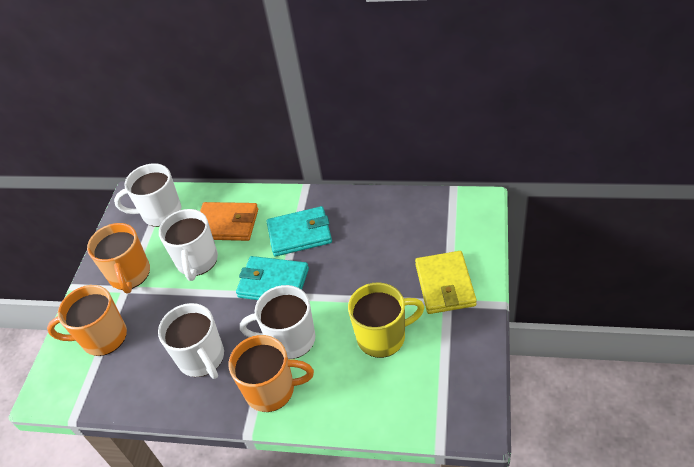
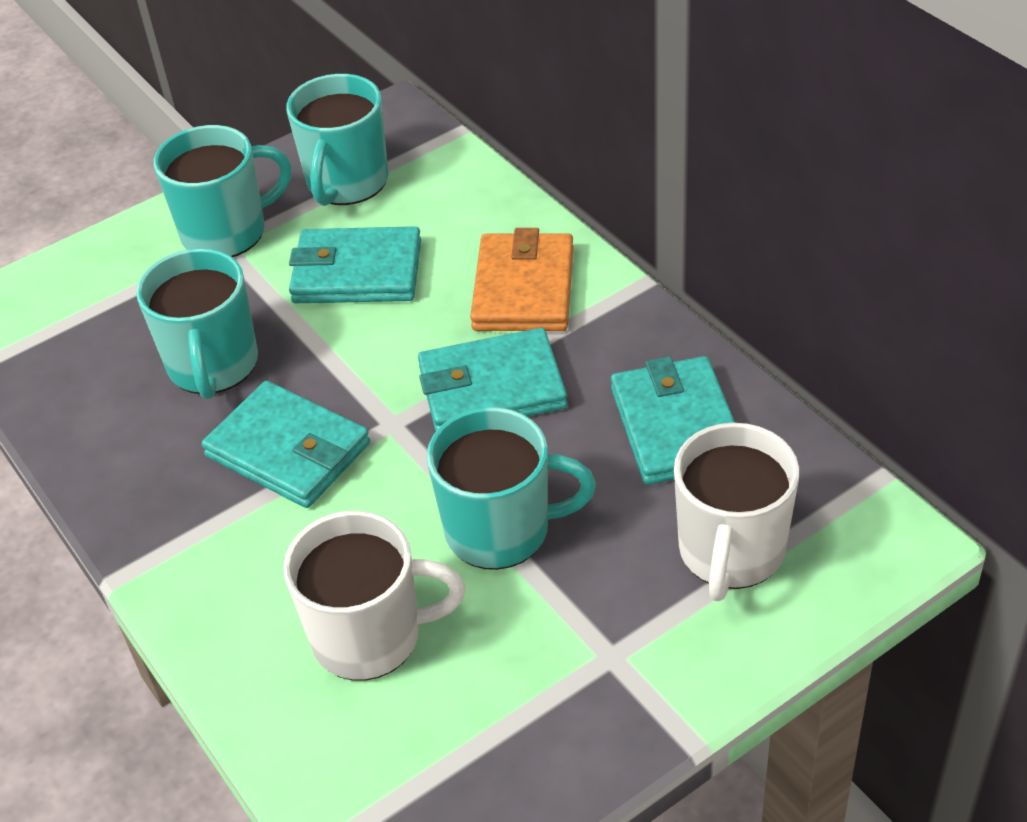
orange mug: 3 -> 0
turquoise mug: 0 -> 4
turquoise wallet: 2 -> 4
white mug: 4 -> 2
yellow mug: 1 -> 0
yellow wallet: 1 -> 0

